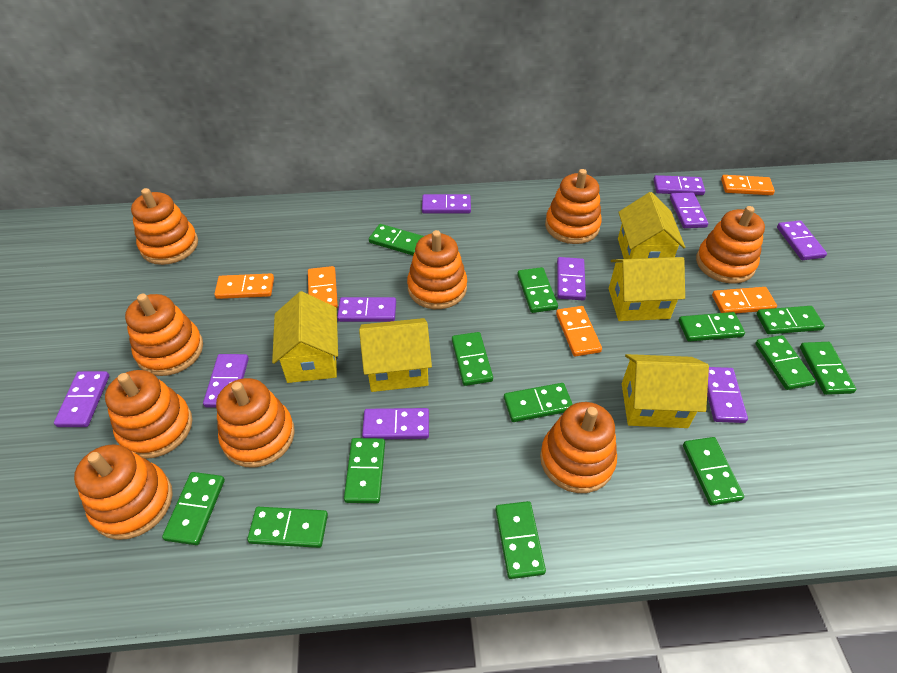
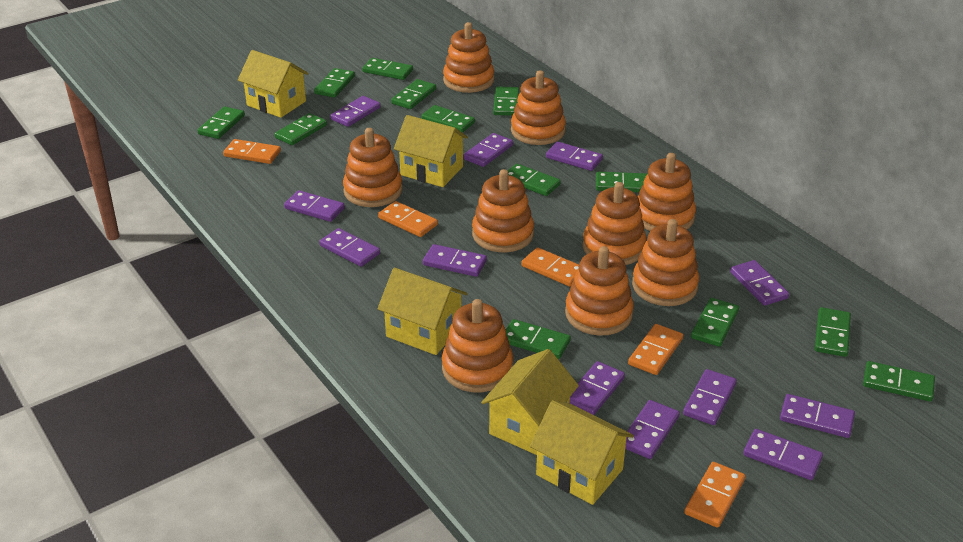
purple domino: 10 -> 12

